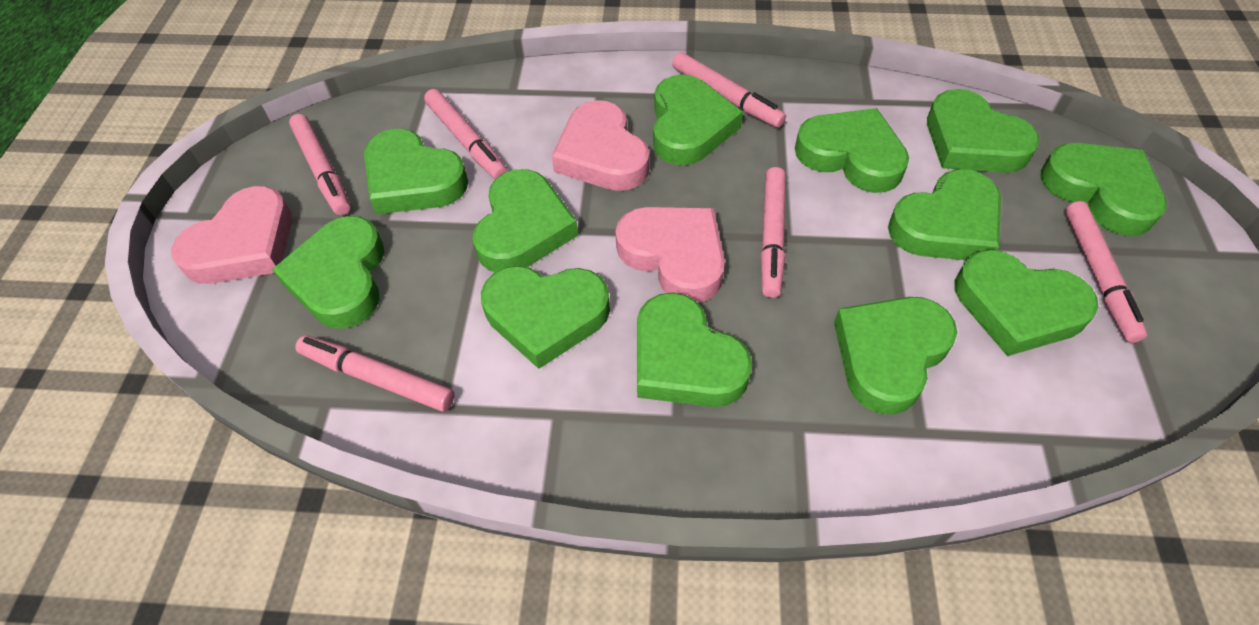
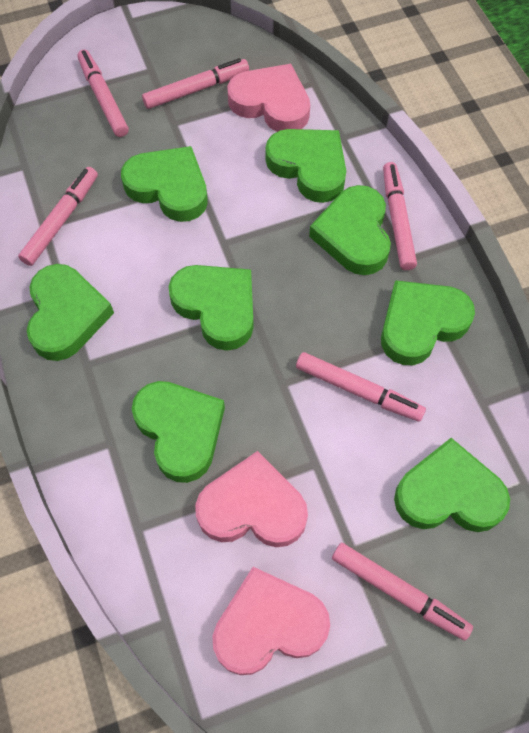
green heart: 12 -> 8

